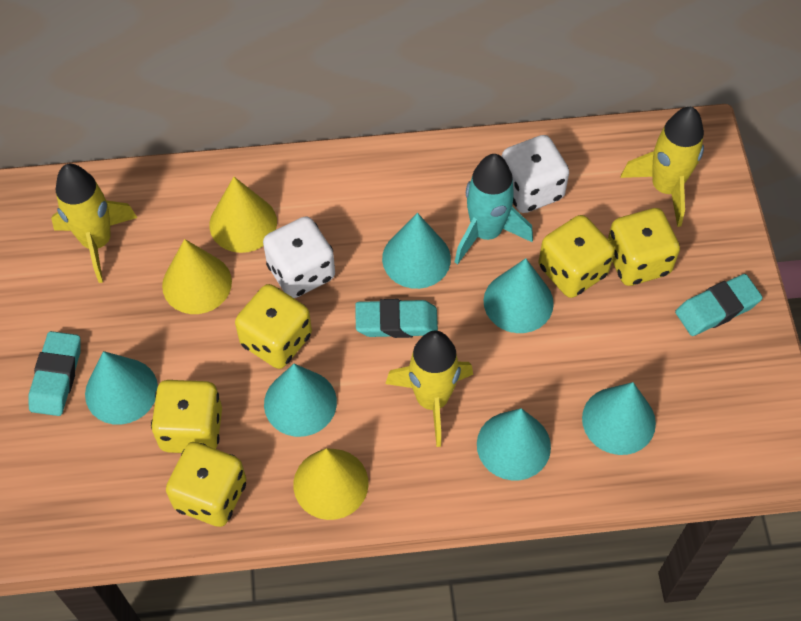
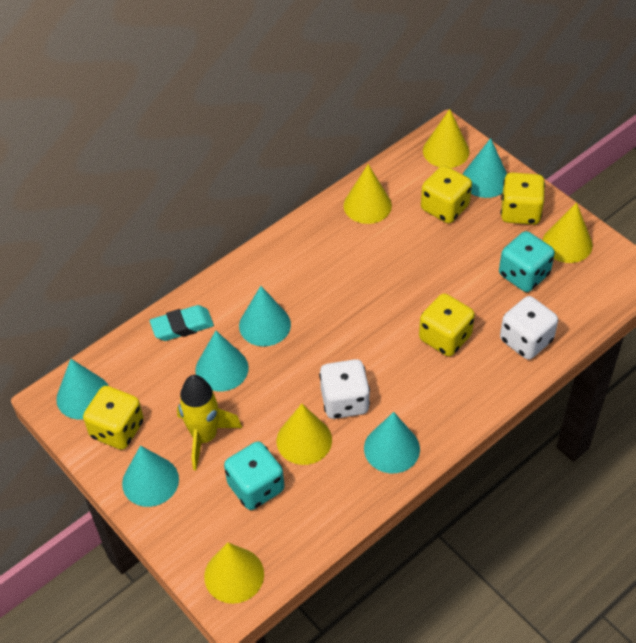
turquoise dice: 0 -> 2
turquoise eraser: 3 -> 1
turquoise rocket: 1 -> 0
yellow cone: 3 -> 5
yellow dice: 5 -> 4
yellow rocket: 3 -> 1

